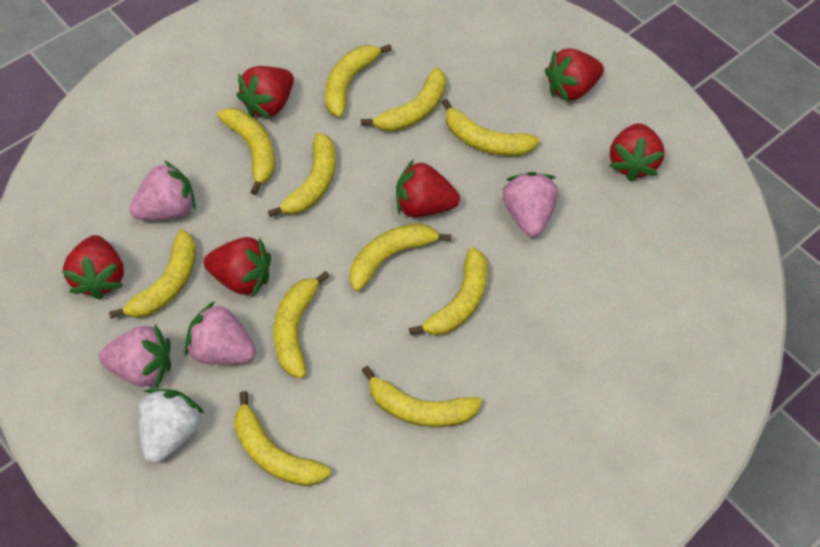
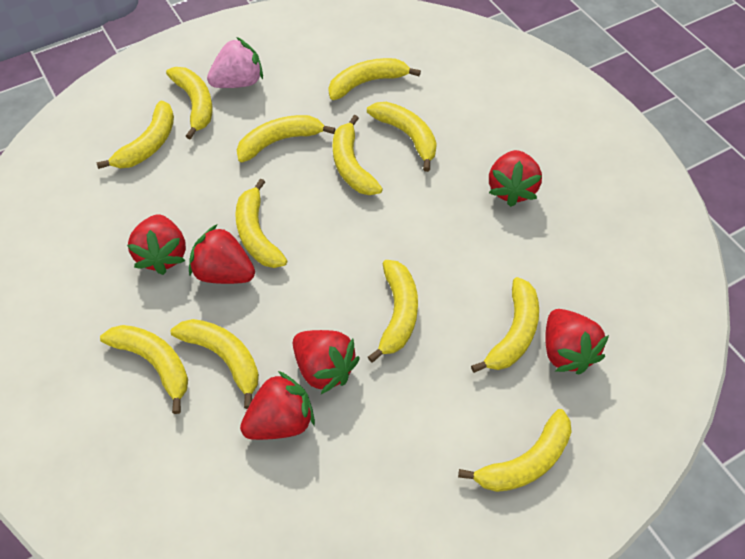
pink strawberry: 4 -> 1
white strawberry: 1 -> 0
yellow banana: 11 -> 12

